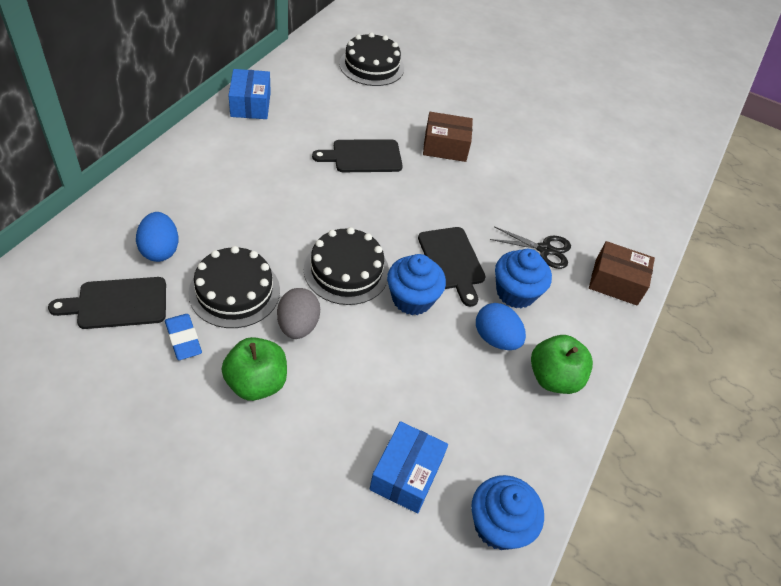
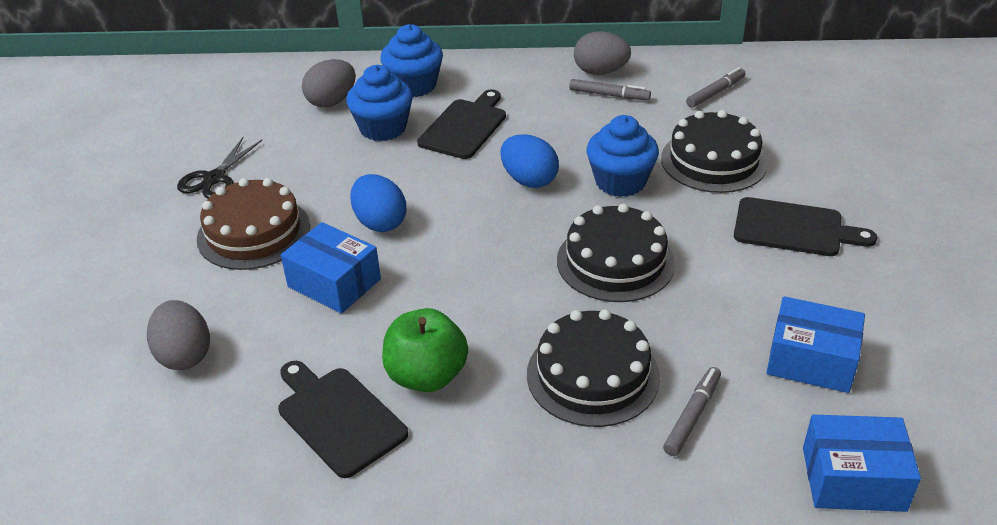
blue box: 2 -> 3
blue eraser: 1 -> 0
brown box: 2 -> 0
brown cake: 0 -> 1
green apple: 2 -> 1
grey egg: 1 -> 3
grey marker: 0 -> 3

